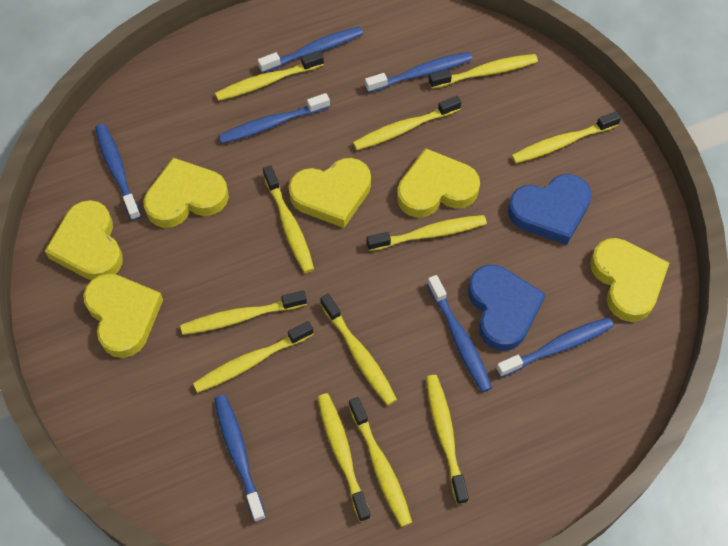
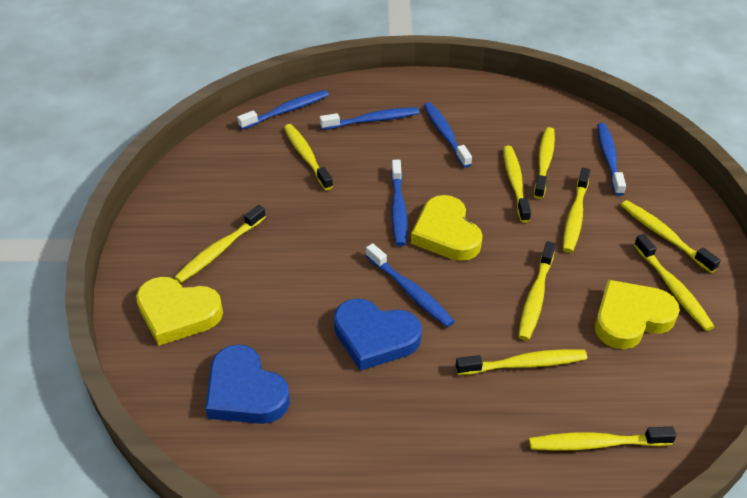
blue toothbrush: 7 -> 6
yellow heart: 6 -> 3
yellow toothbrush: 12 -> 10

